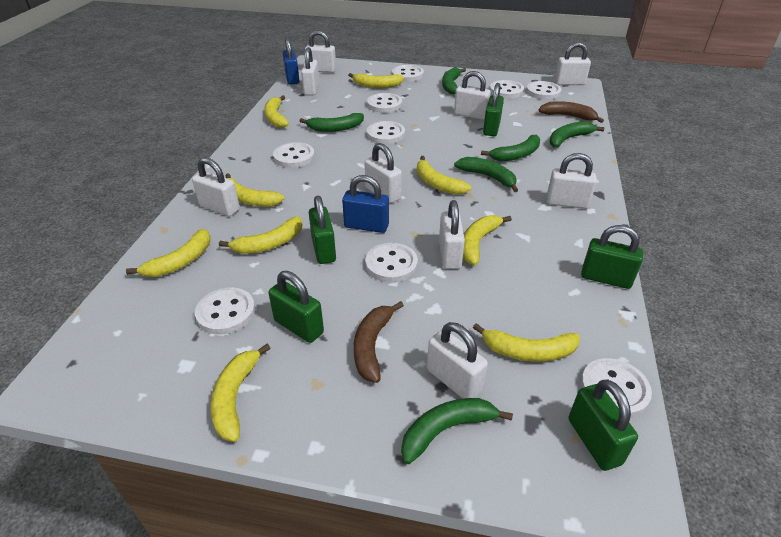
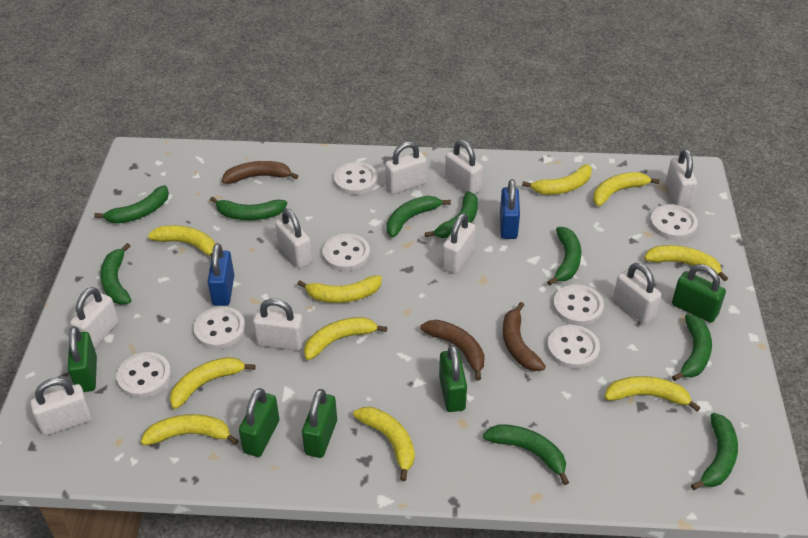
brown banana: 2 -> 3
green banana: 6 -> 9
white button: 9 -> 7
yellow banana: 9 -> 10

